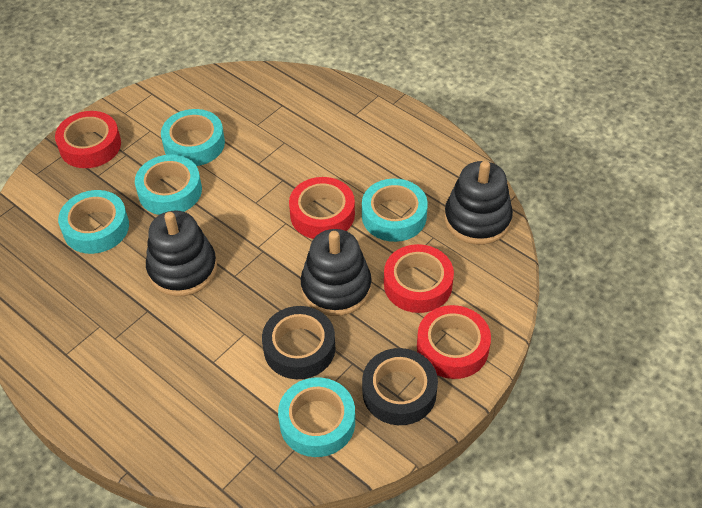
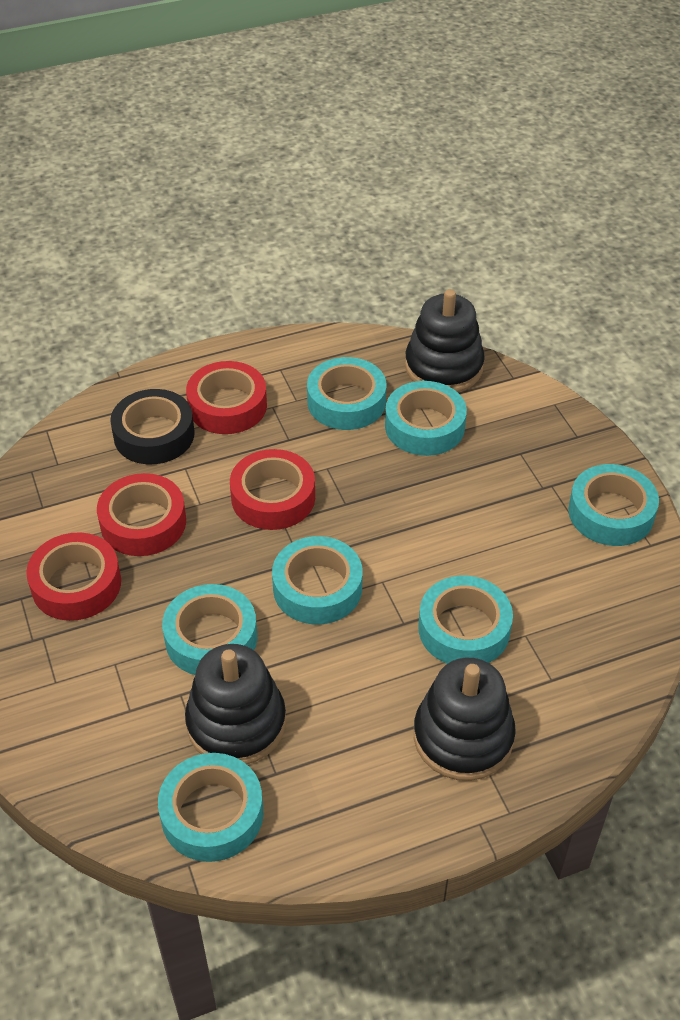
black tape: 2 -> 1
turquoise tape: 5 -> 7

